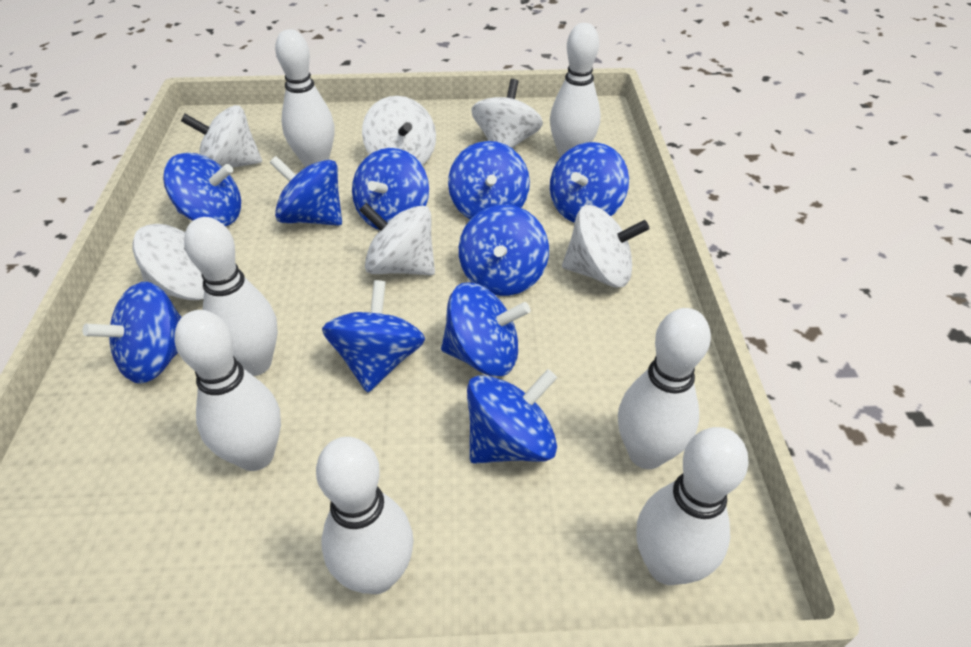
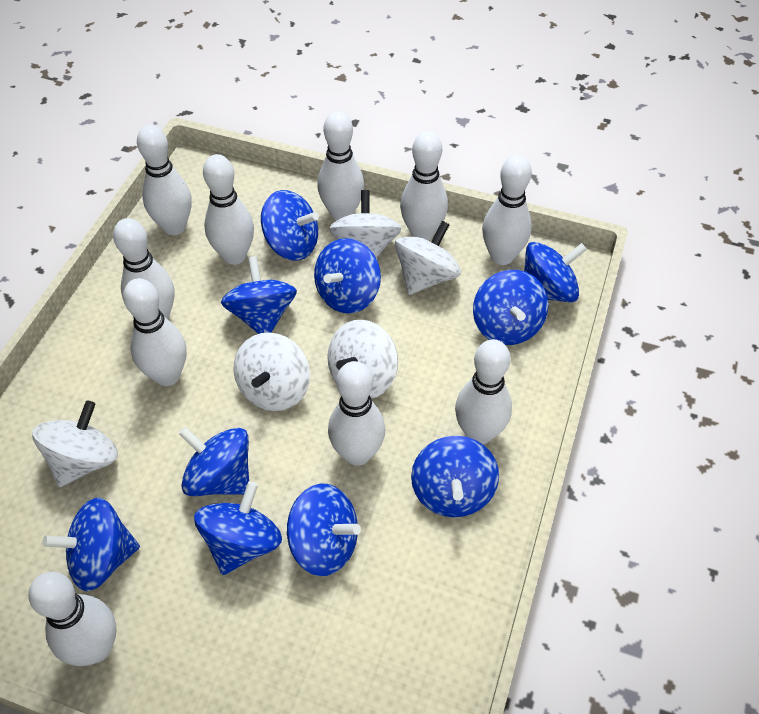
white bowling pin: 7 -> 10
white spinning top: 6 -> 5

